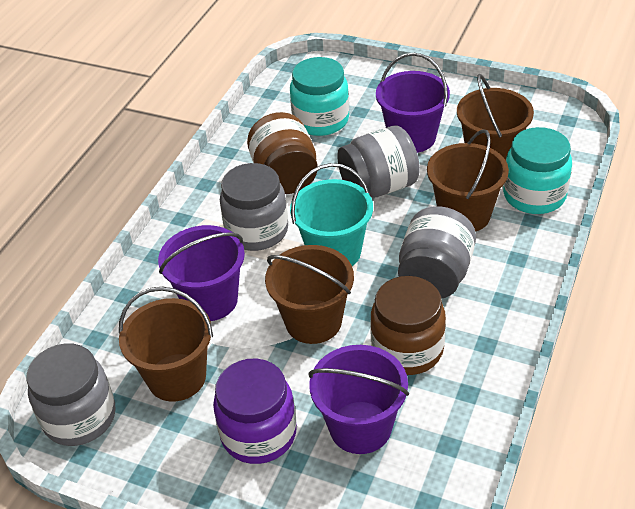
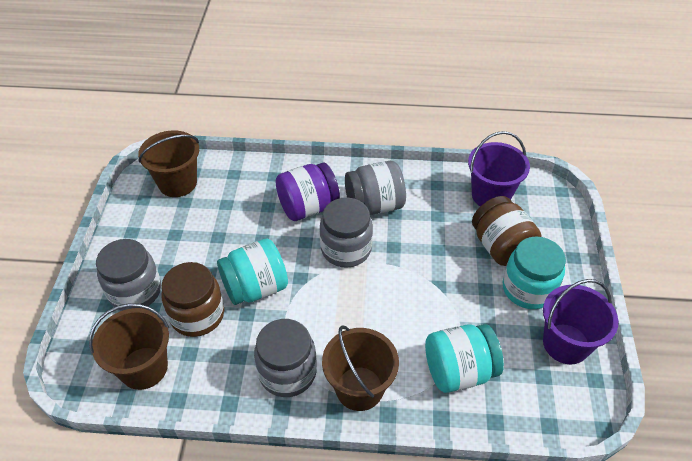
brown bucket: 4 -> 3
purple bucket: 3 -> 2
turquoise bucket: 1 -> 0
turquoise jar: 2 -> 3

